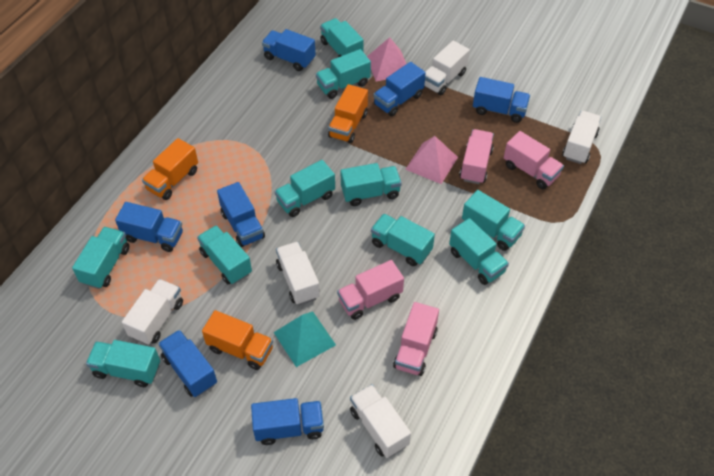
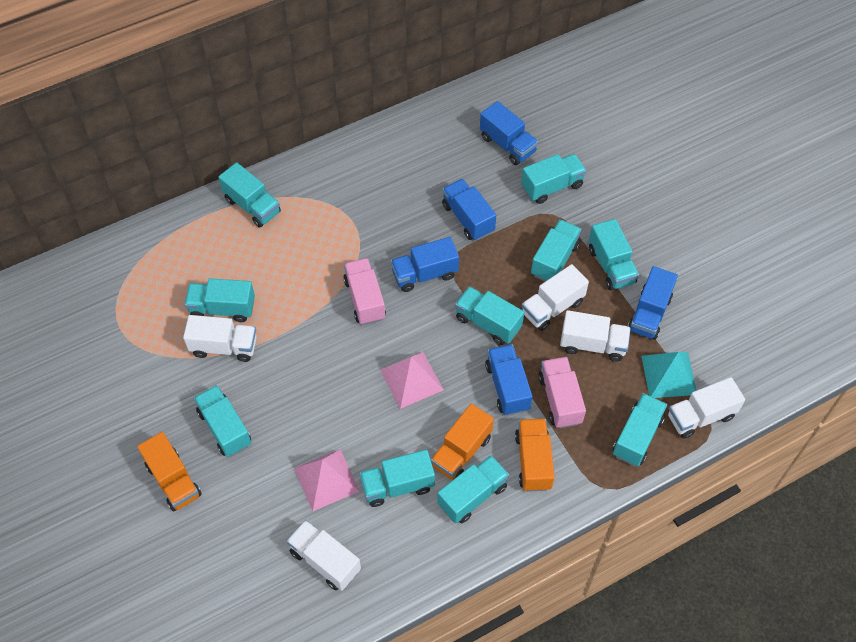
blue truck: 7 -> 5
pink truck: 4 -> 2

